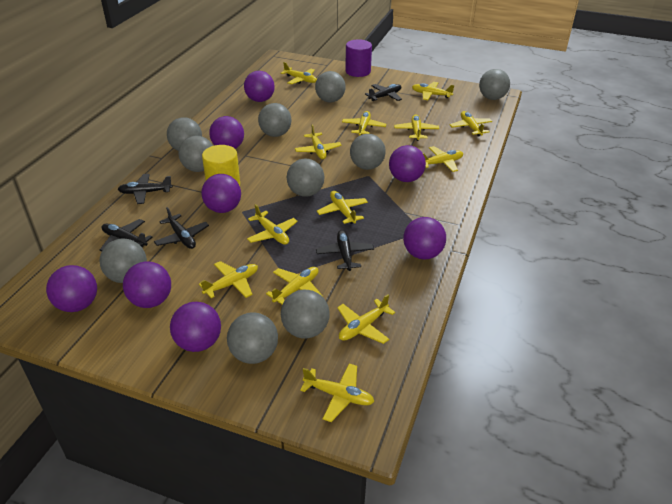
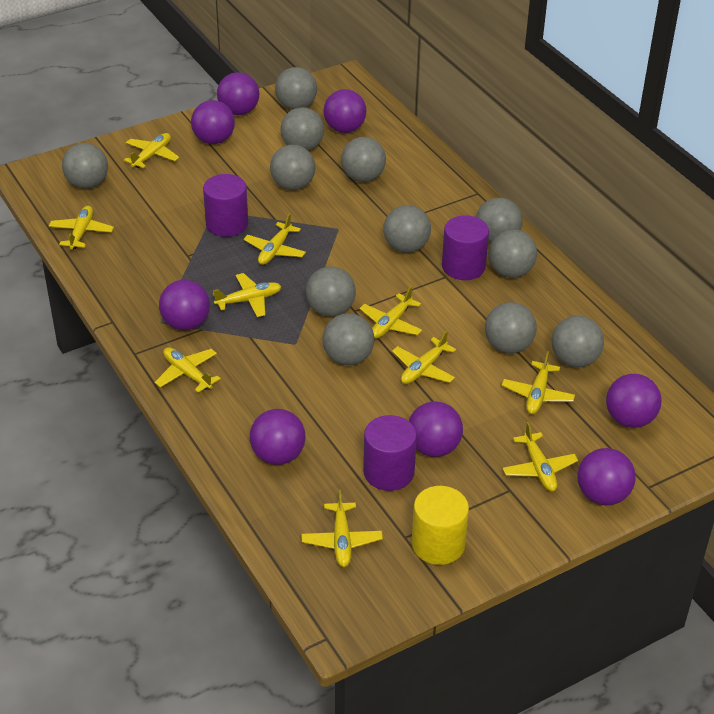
black plane: 5 -> 0
grey ball: 10 -> 12
purple cylinder: 1 -> 3
yellow plane: 13 -> 10

